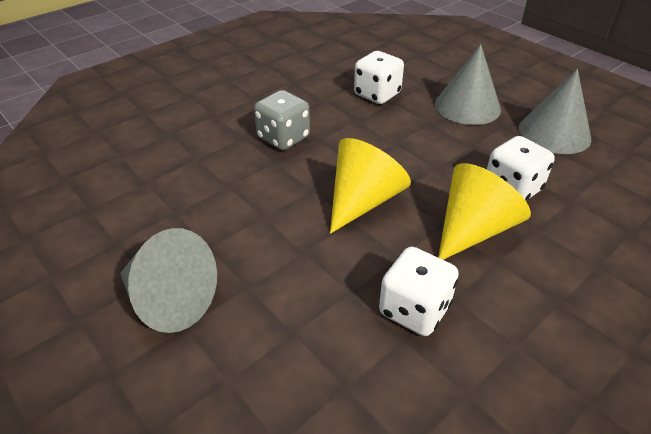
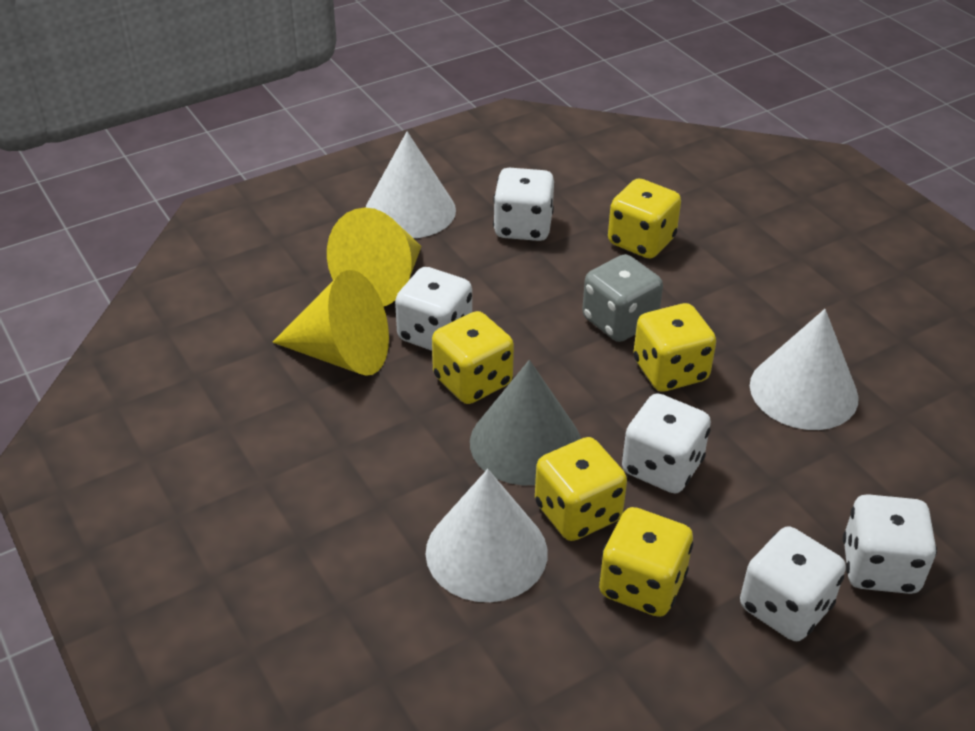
grey cone: 3 -> 1
white cone: 0 -> 3
white dice: 3 -> 5
yellow dice: 0 -> 5

